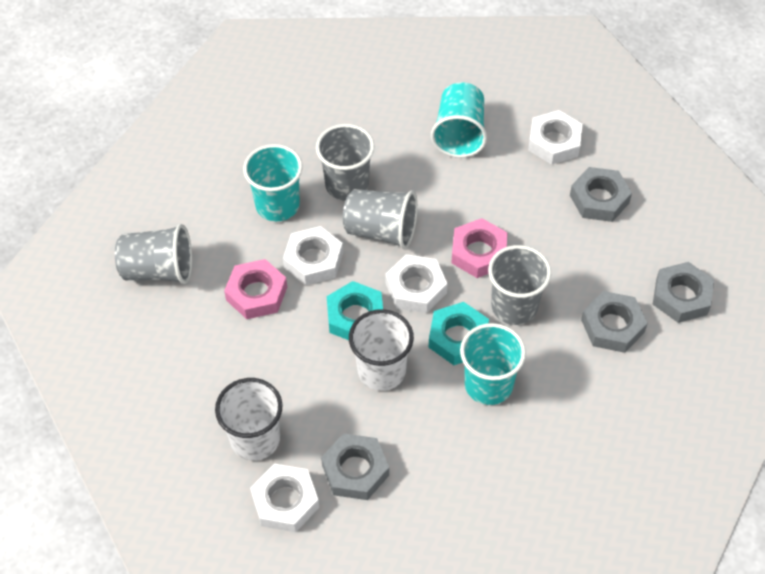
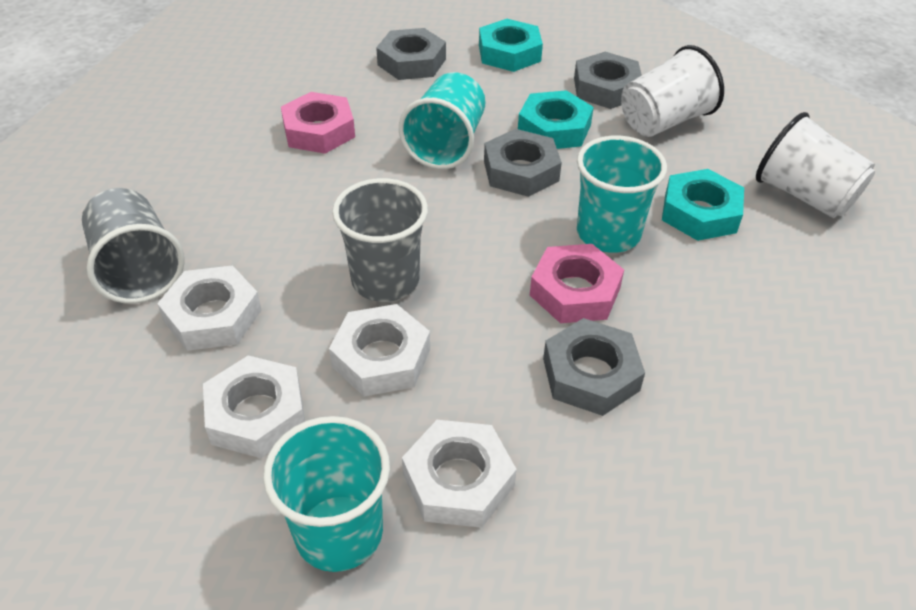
grey cup: 4 -> 2
turquoise nut: 2 -> 3

